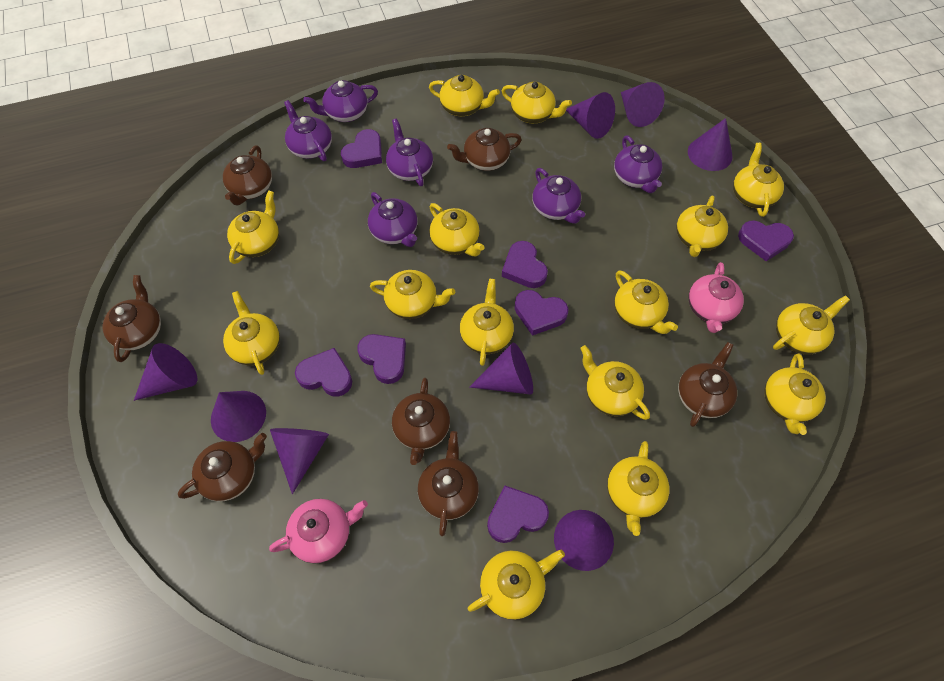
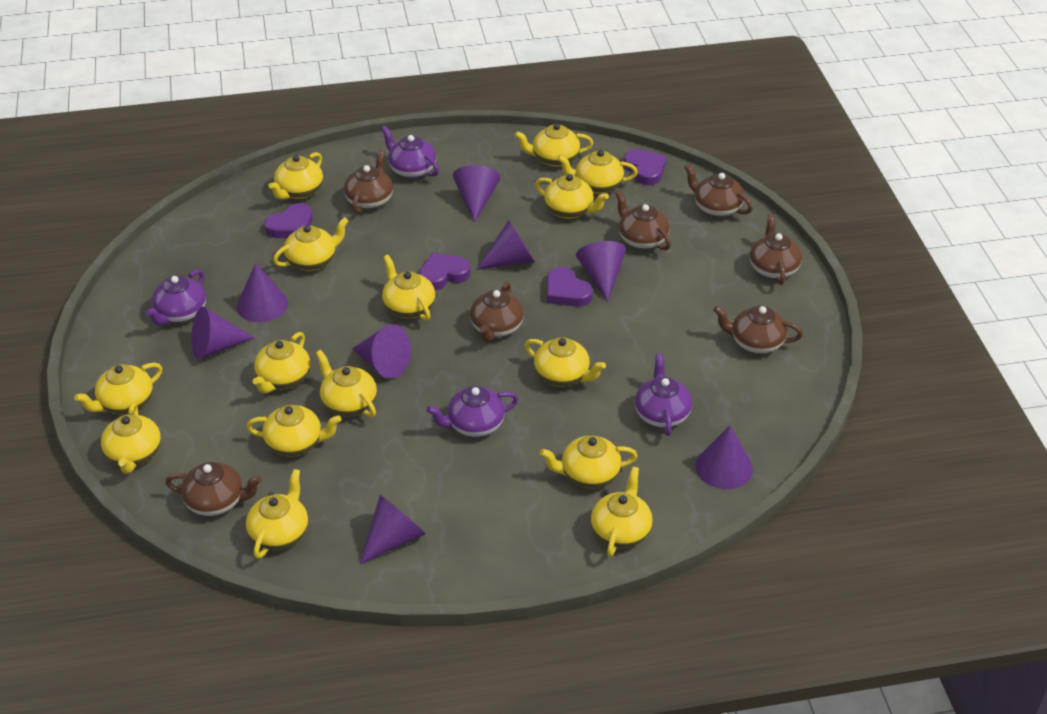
pink teapot: 2 -> 0
purple heart: 7 -> 4
purple teapot: 6 -> 4

